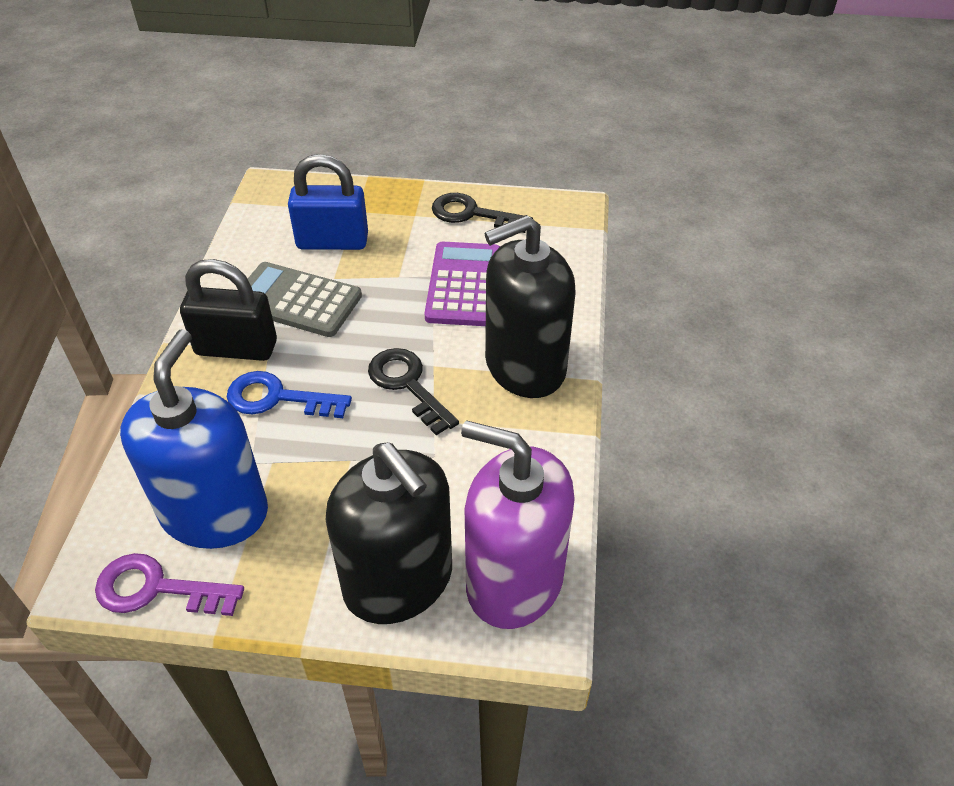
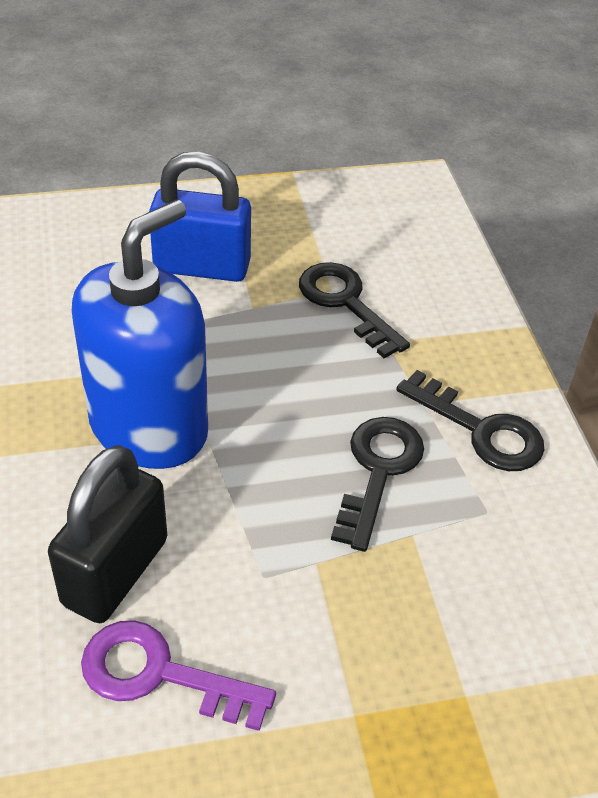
black key: 2 -> 3
black soap dispenser: 2 -> 0
blue key: 1 -> 0
grey calculator: 1 -> 0
purple calculator: 1 -> 0
purple soap dispenser: 1 -> 0

